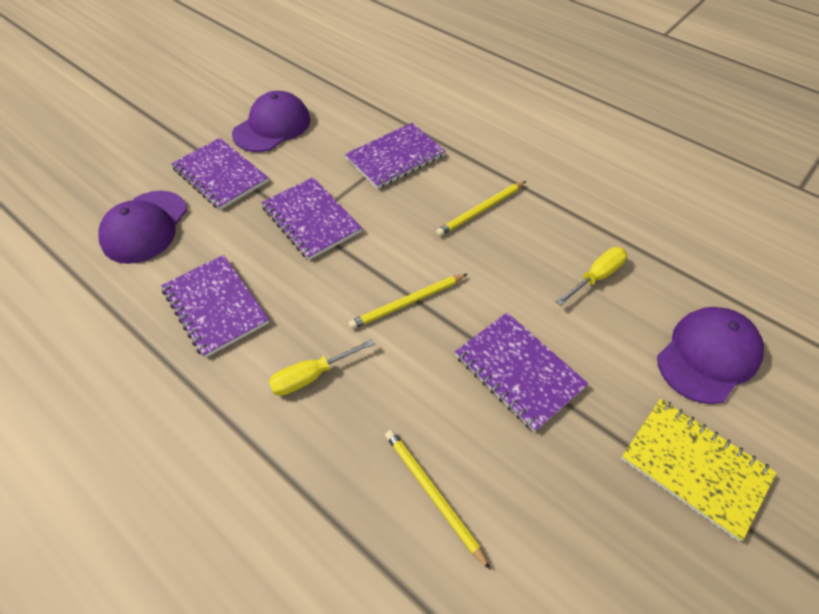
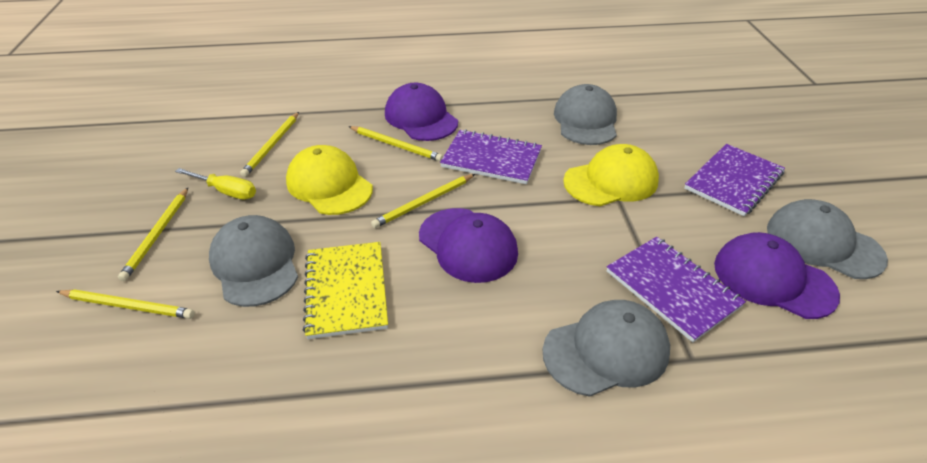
grey cap: 0 -> 4
purple notebook: 5 -> 3
yellow cap: 0 -> 2
yellow pencil: 3 -> 5
yellow screwdriver: 2 -> 1

